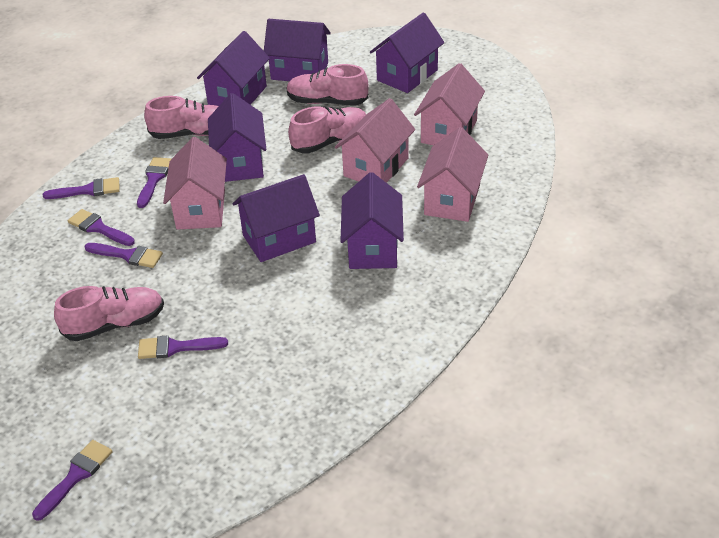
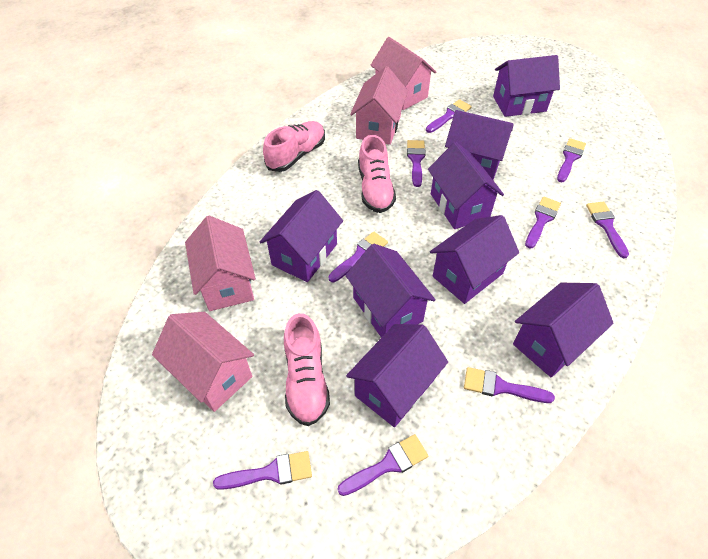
pink shoe: 4 -> 3
purple brush: 6 -> 9
purple house: 6 -> 8

